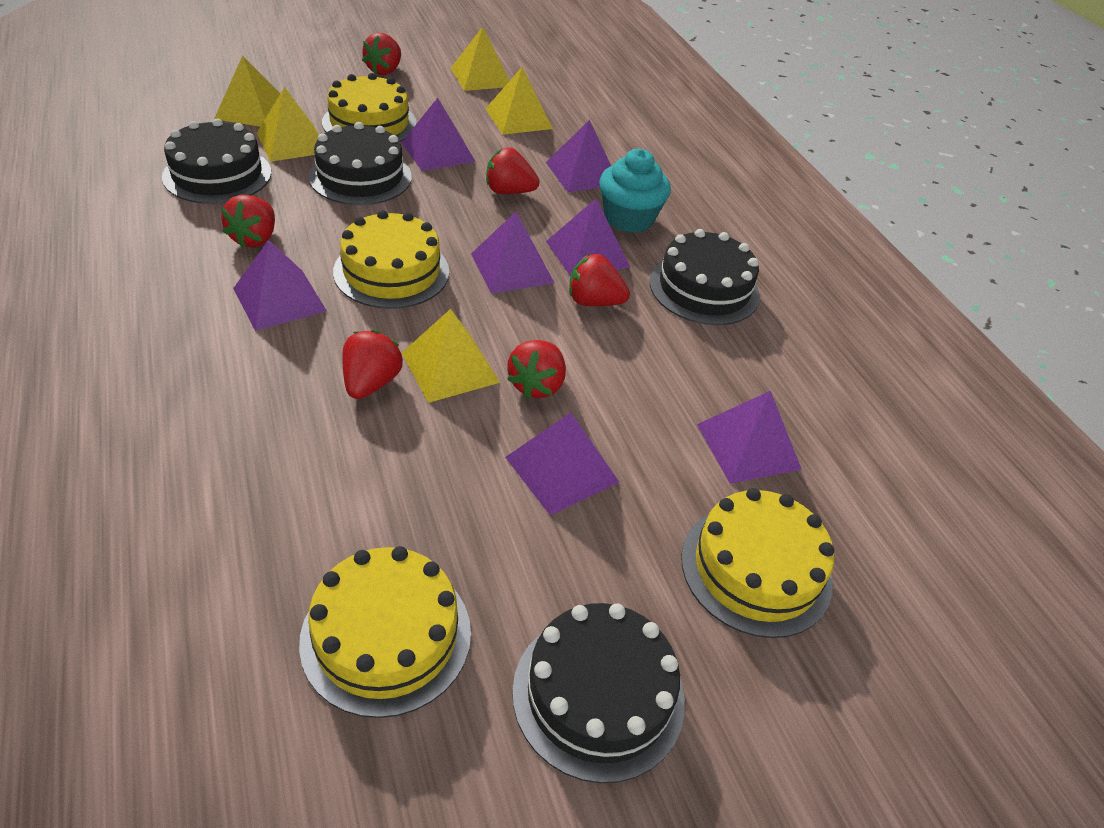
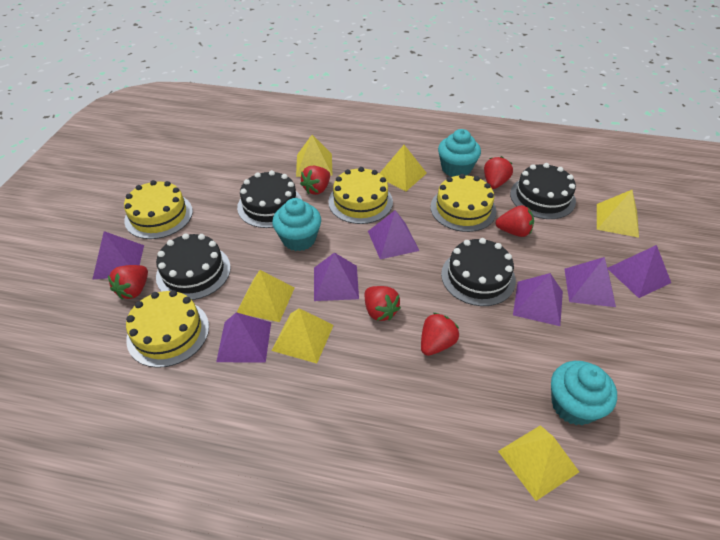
turquoise cupcake: 1 -> 3
yellow pyramid: 5 -> 6

